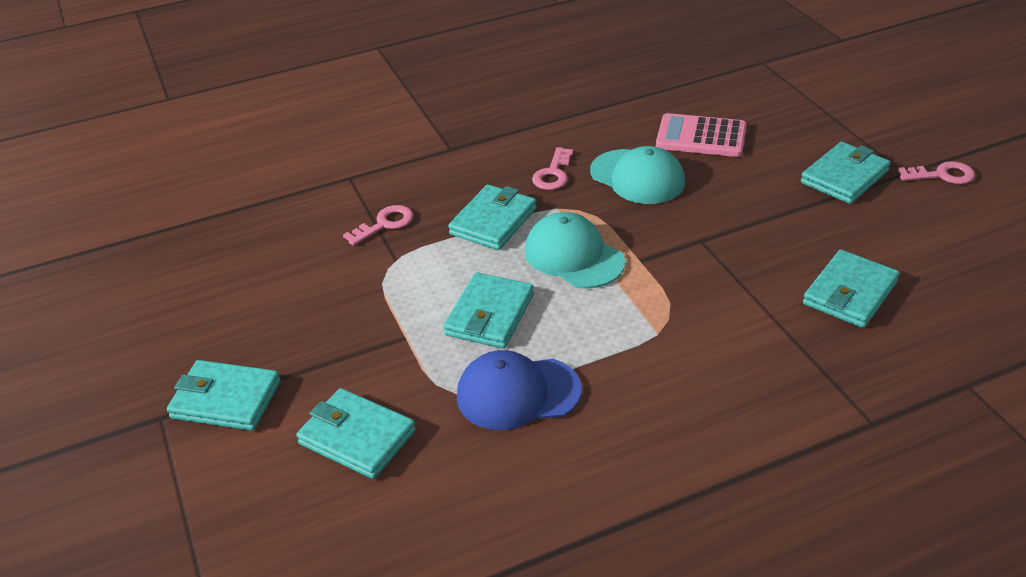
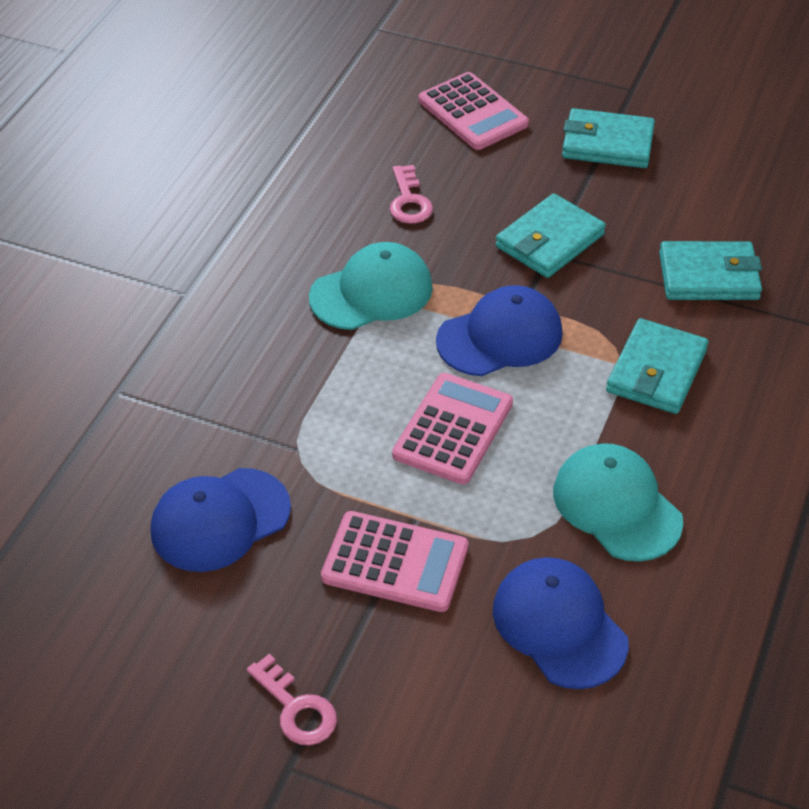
blue cap: 1 -> 3
pink calculator: 1 -> 3
pink key: 3 -> 2
turquoise wallet: 6 -> 4

